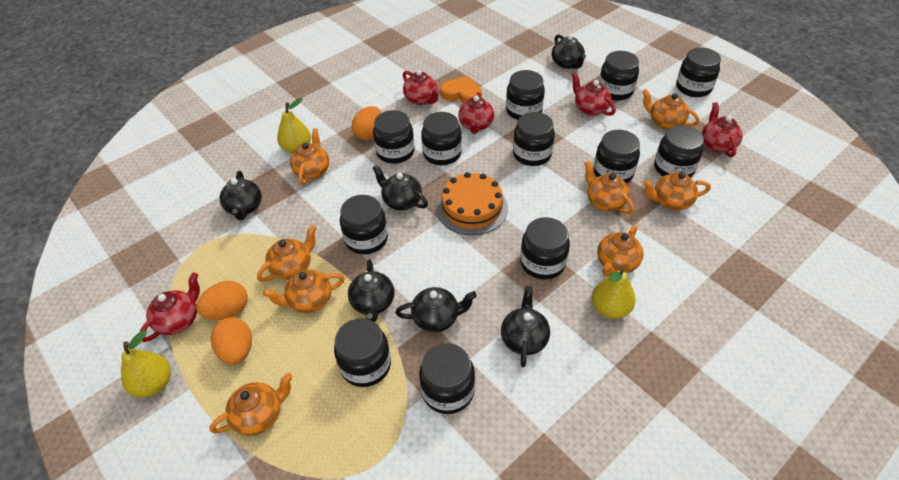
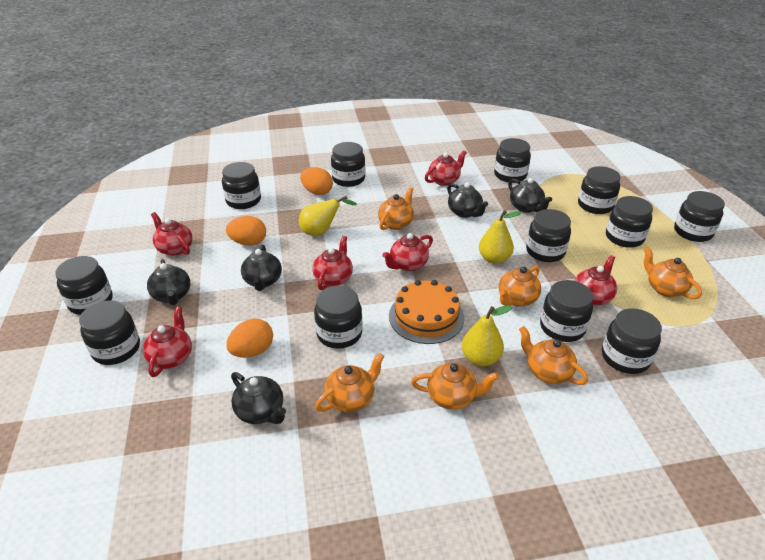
black teapot: 6 -> 5
orange heart: 1 -> 0
orange teapot: 8 -> 6
red teapot: 5 -> 6

